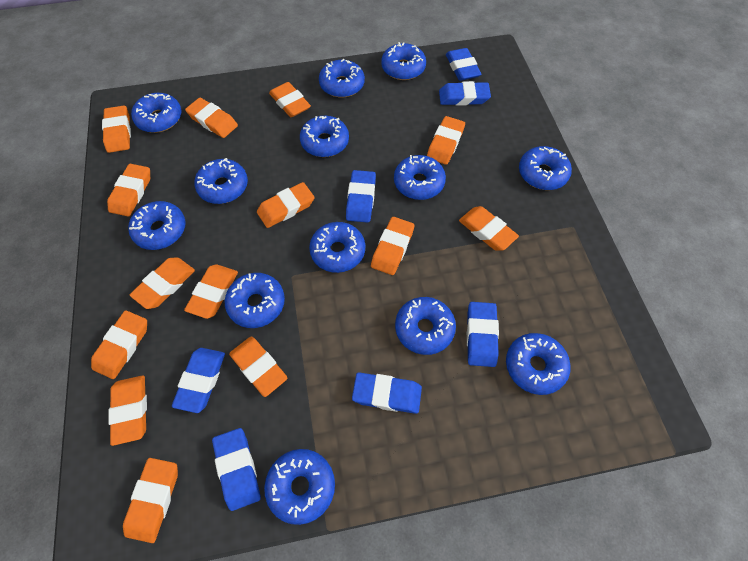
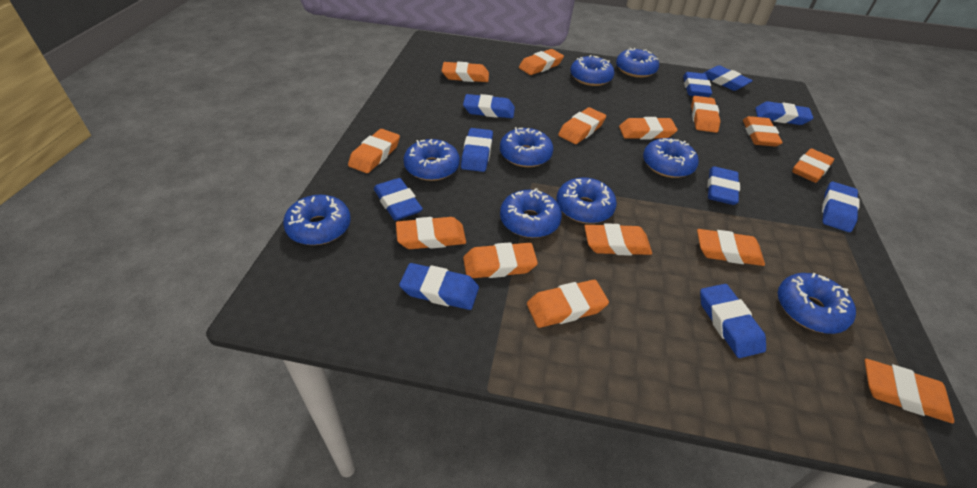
blue donut: 13 -> 9
blue eraser: 7 -> 10

